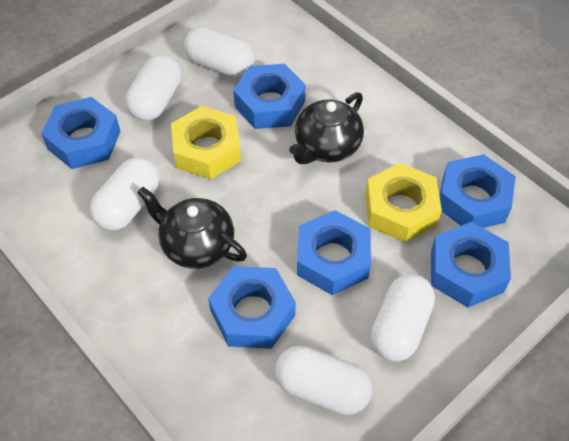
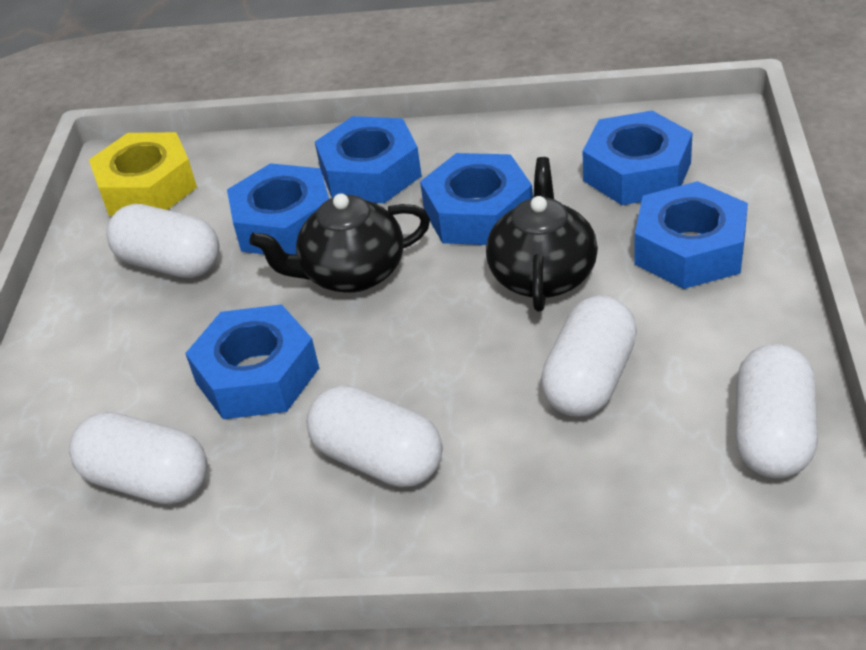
yellow nut: 2 -> 1

